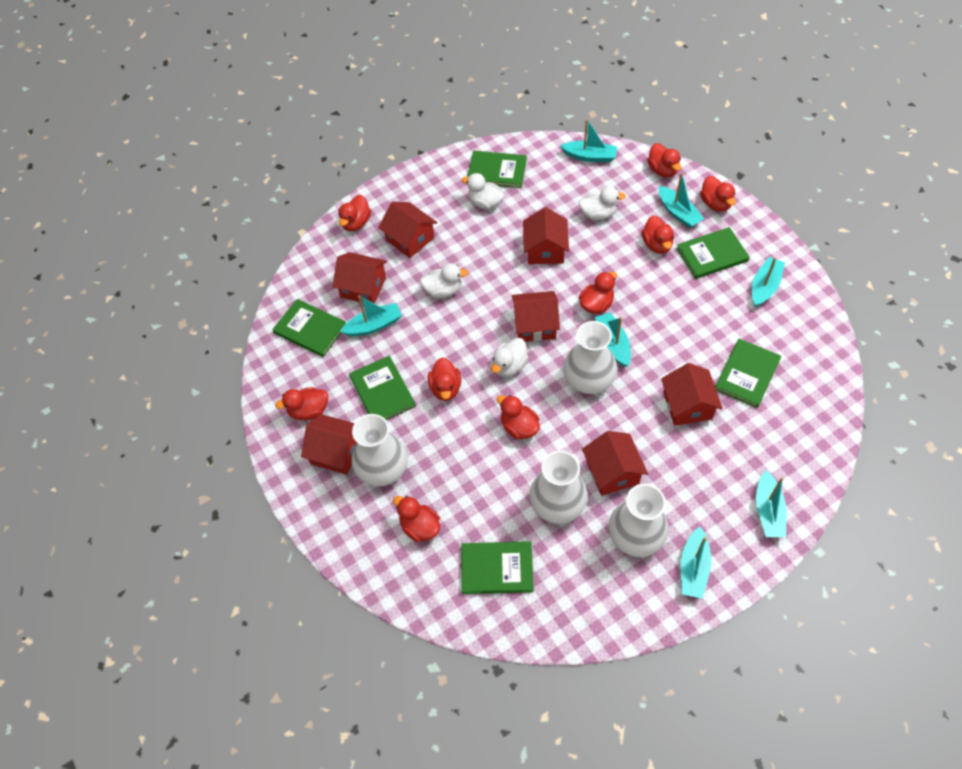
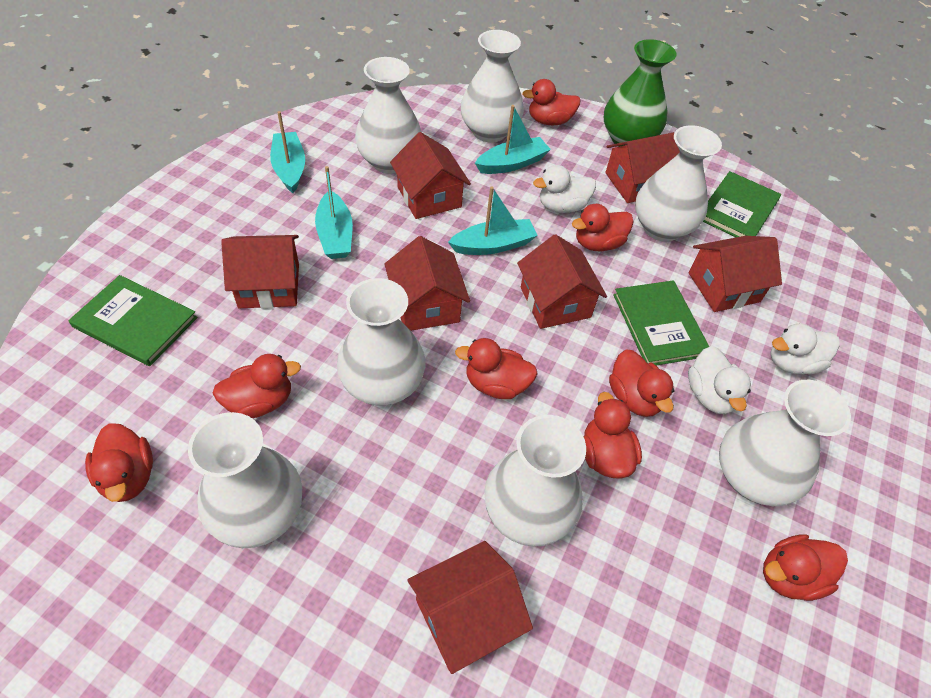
green book: 6 -> 3
green vase: 0 -> 1
red duck: 9 -> 8
turquoise boat: 7 -> 4
white duck: 4 -> 3
white vase: 4 -> 7

